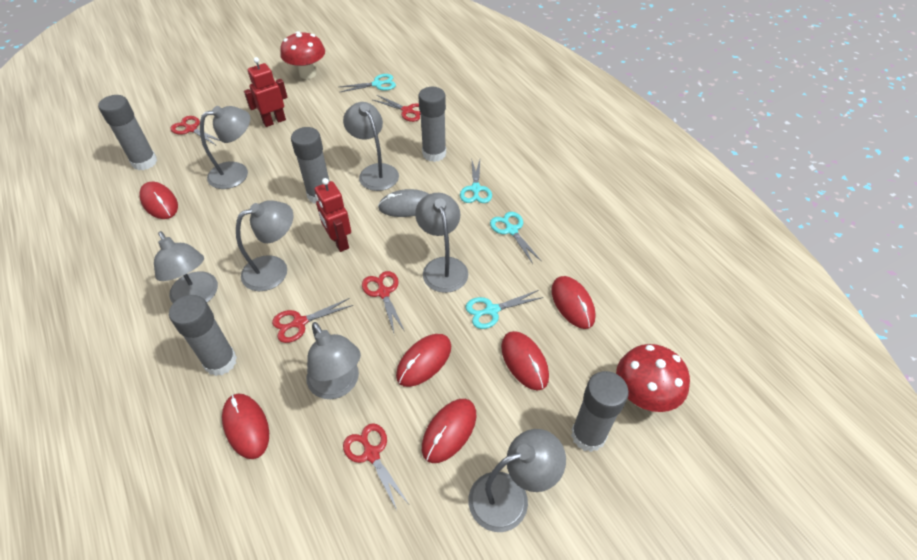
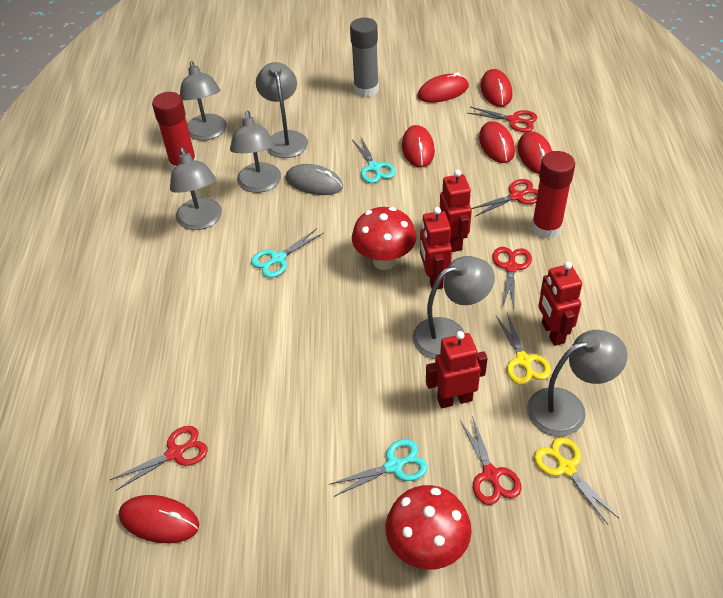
grey glue stick: 5 -> 1
grey lamp: 7 -> 6
red glue stick: 0 -> 2
red robot: 2 -> 4
turquoise scissors: 4 -> 3
yellow scissors: 0 -> 2

